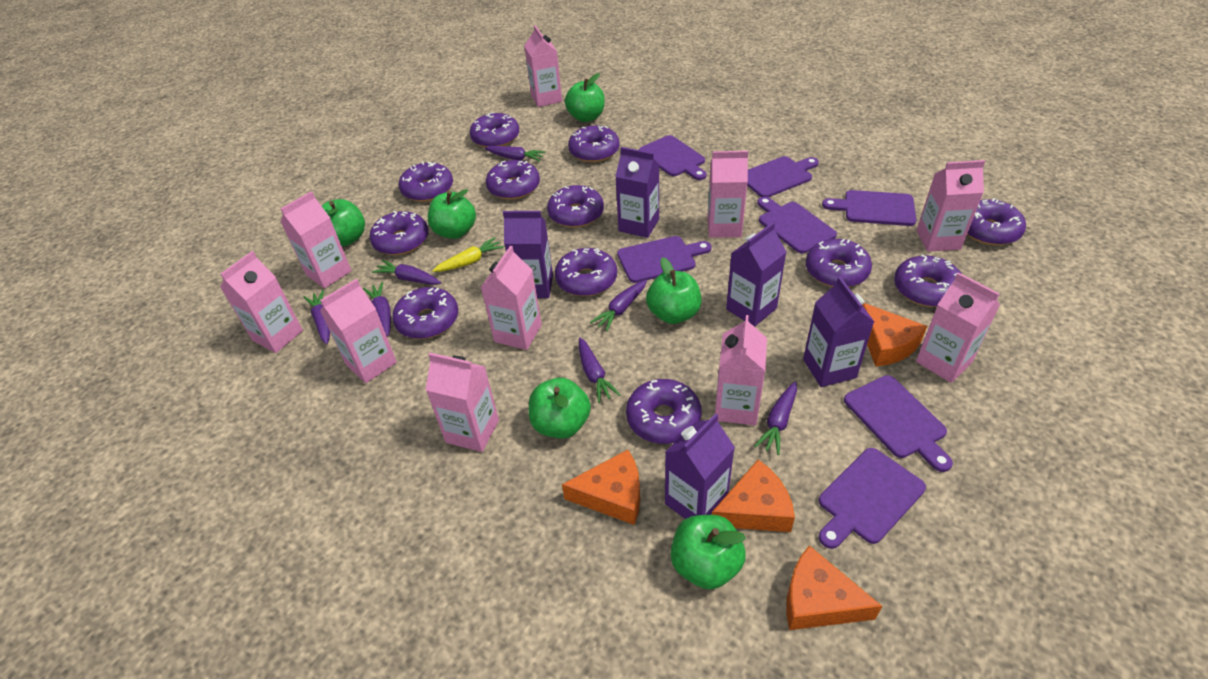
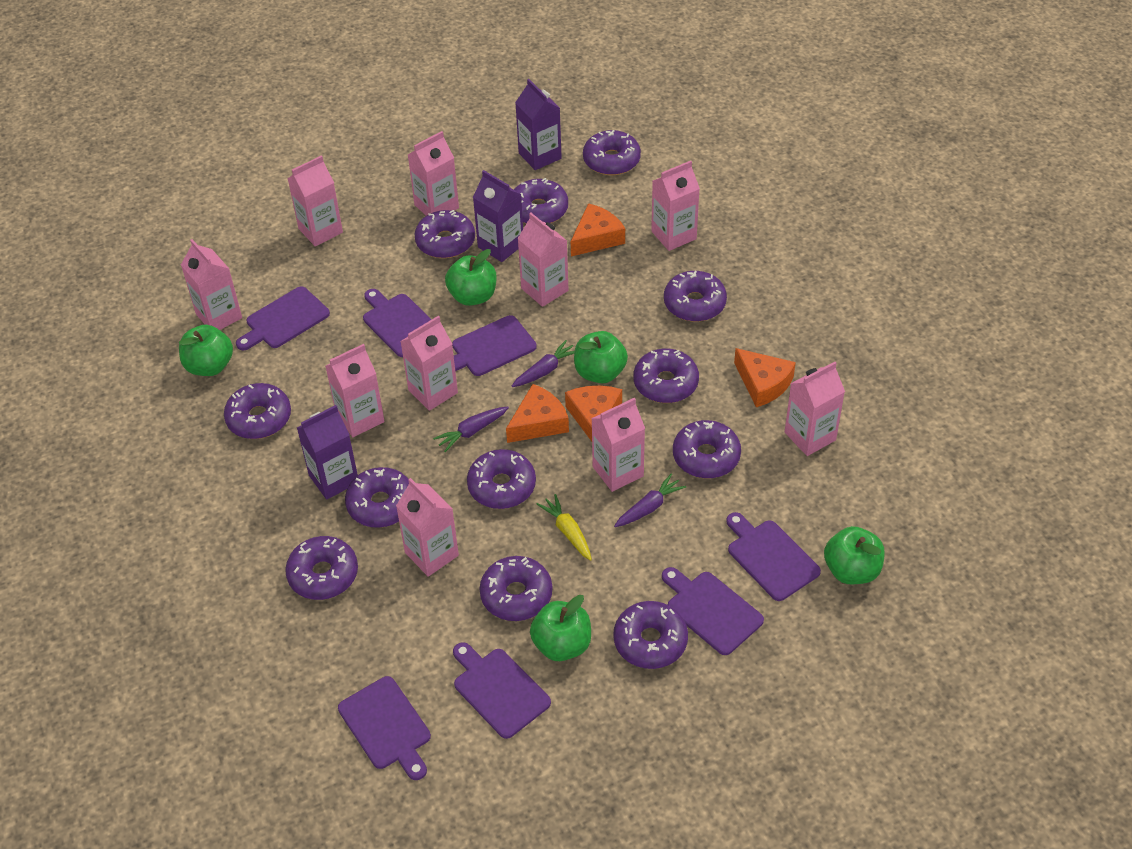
green apple: 6 -> 5
purple carrot: 7 -> 3
purple carton: 5 -> 3

